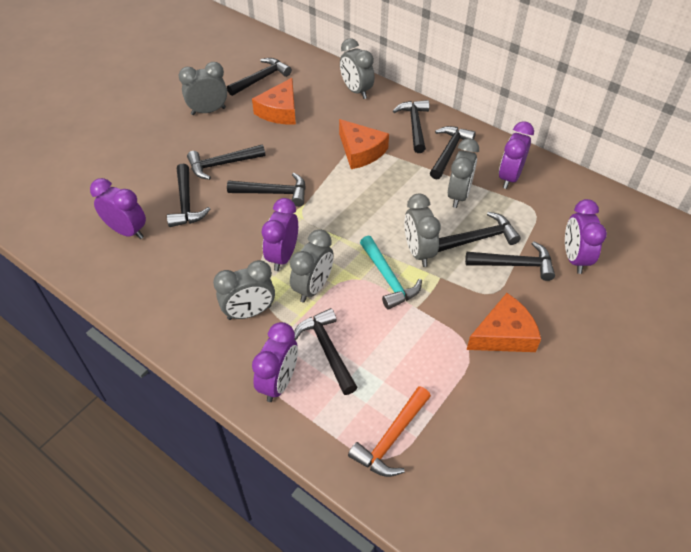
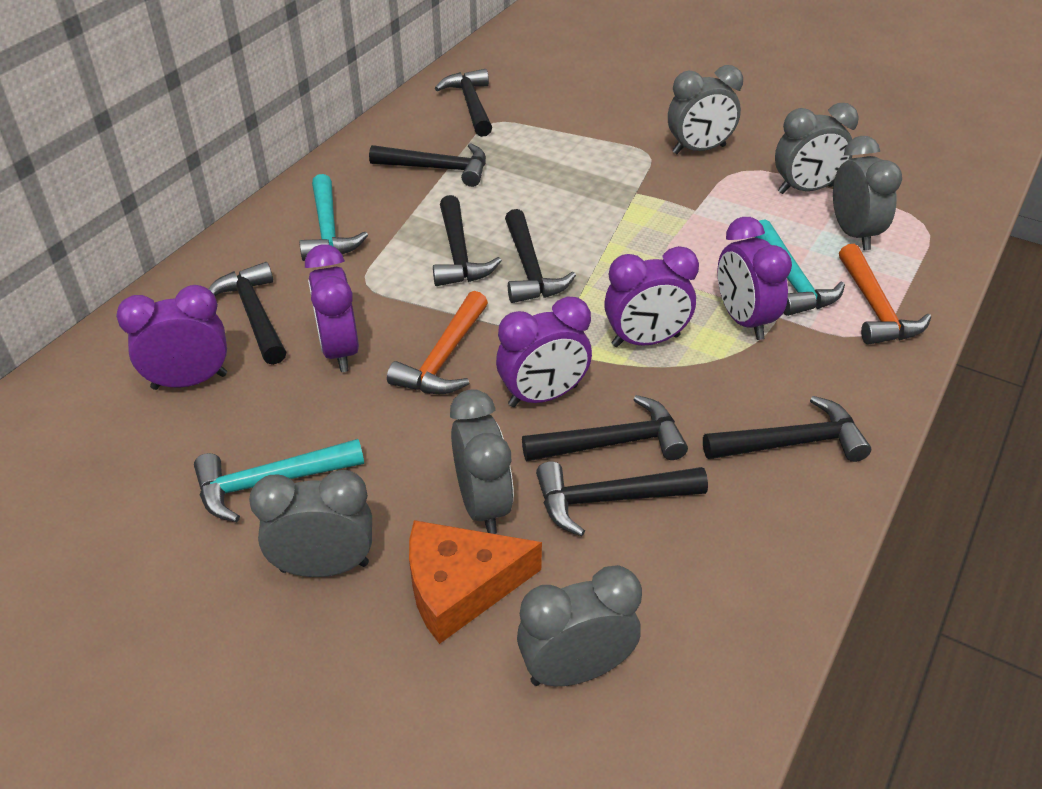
black hammer: 9 -> 8
orange cheese: 3 -> 1
orange hammer: 1 -> 2
turquoise hammer: 1 -> 3

